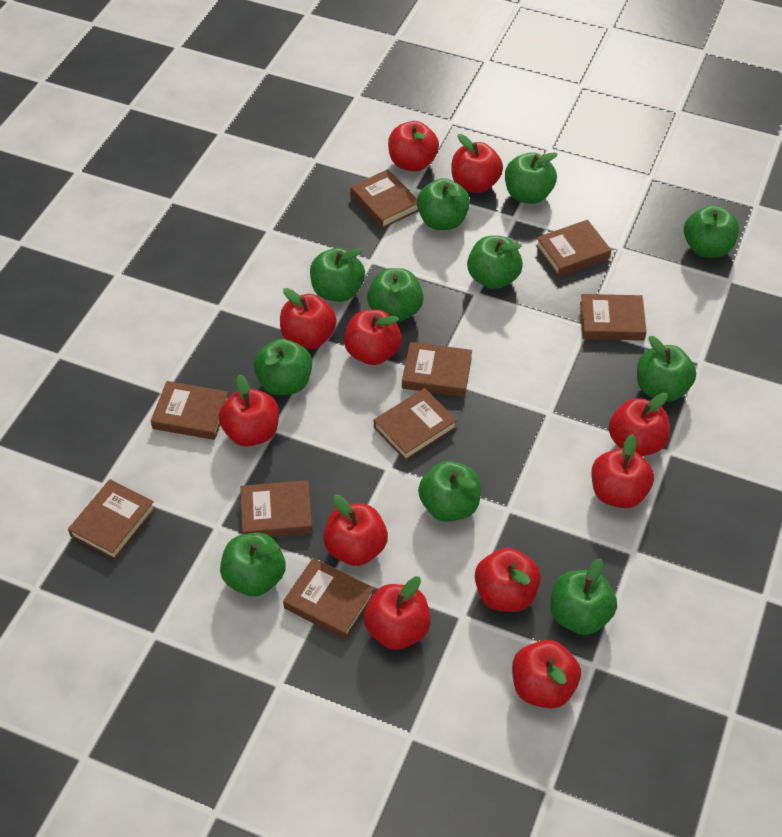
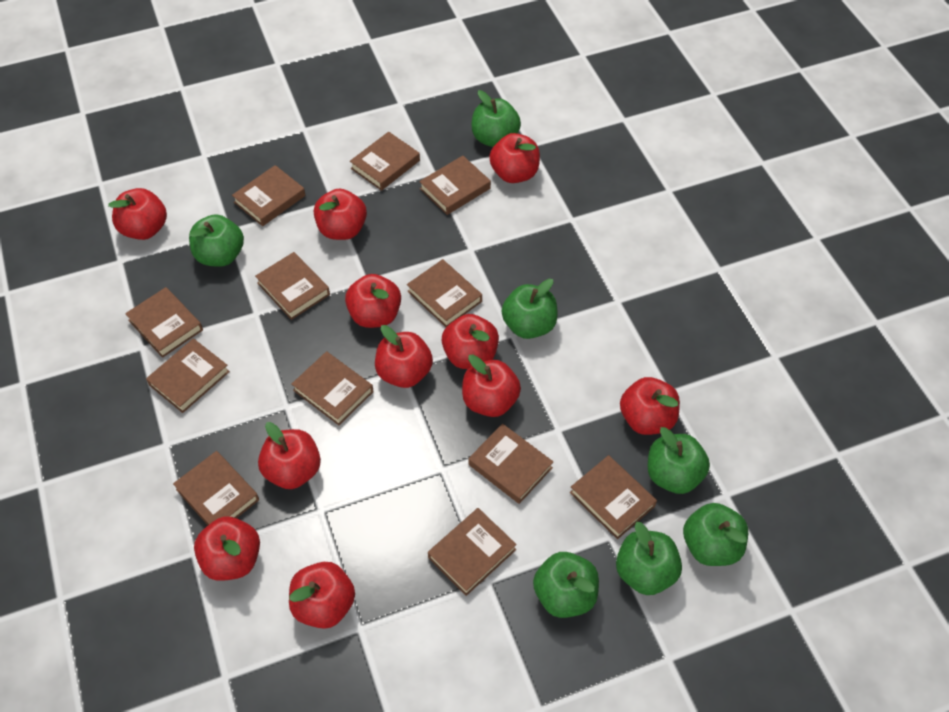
brown book: 9 -> 12
green apple: 11 -> 7

